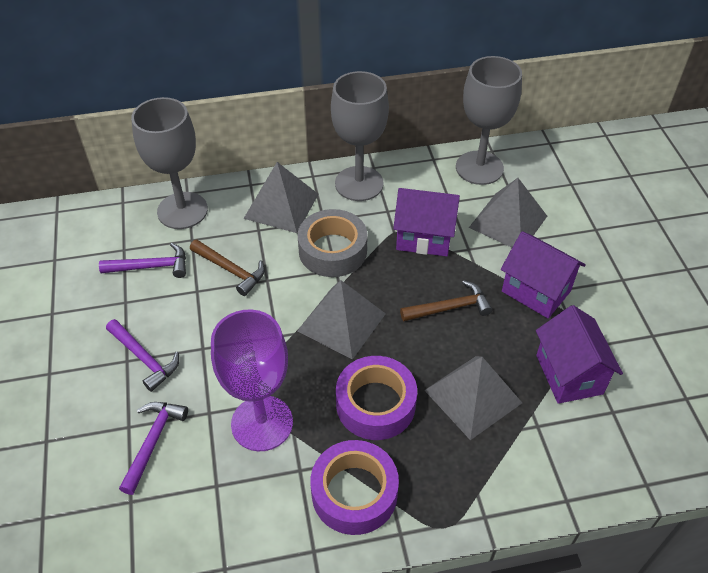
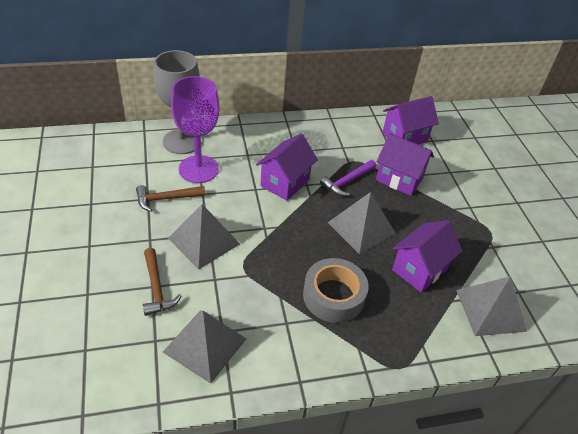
grey goblet: 3 -> 1
purple hammer: 3 -> 1
purple house: 3 -> 4
purple tape: 2 -> 0

